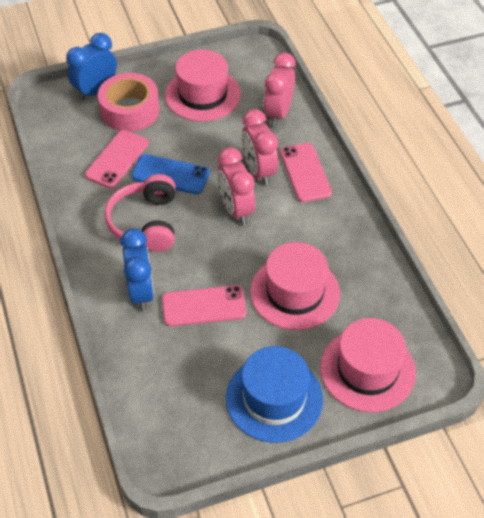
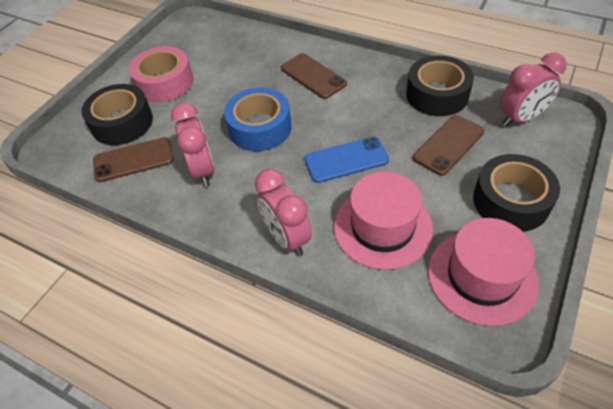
black tape: 0 -> 3
blue clock: 2 -> 0
blue hat: 1 -> 0
blue tape: 0 -> 1
brown phone: 0 -> 3
pink hat: 3 -> 2
pink headphones: 1 -> 0
pink phone: 3 -> 0

